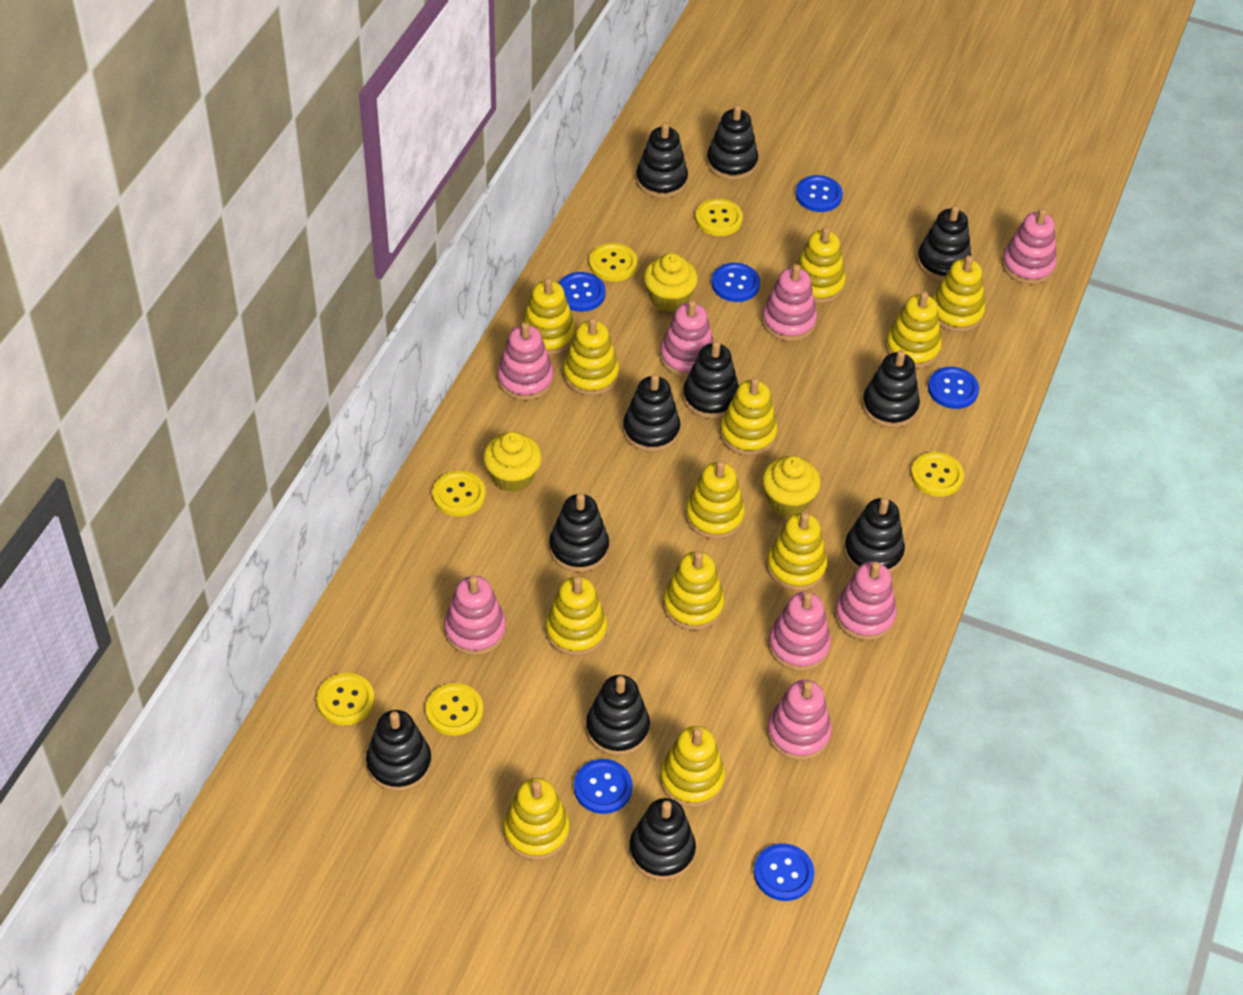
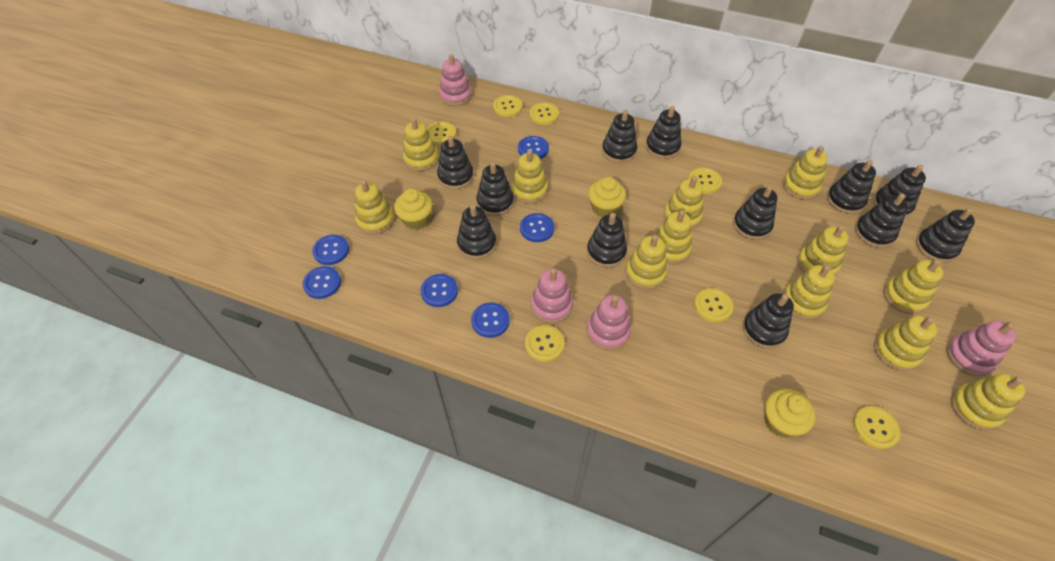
black stacking toy: 11 -> 12
pink stacking toy: 8 -> 4
yellow button: 6 -> 7

